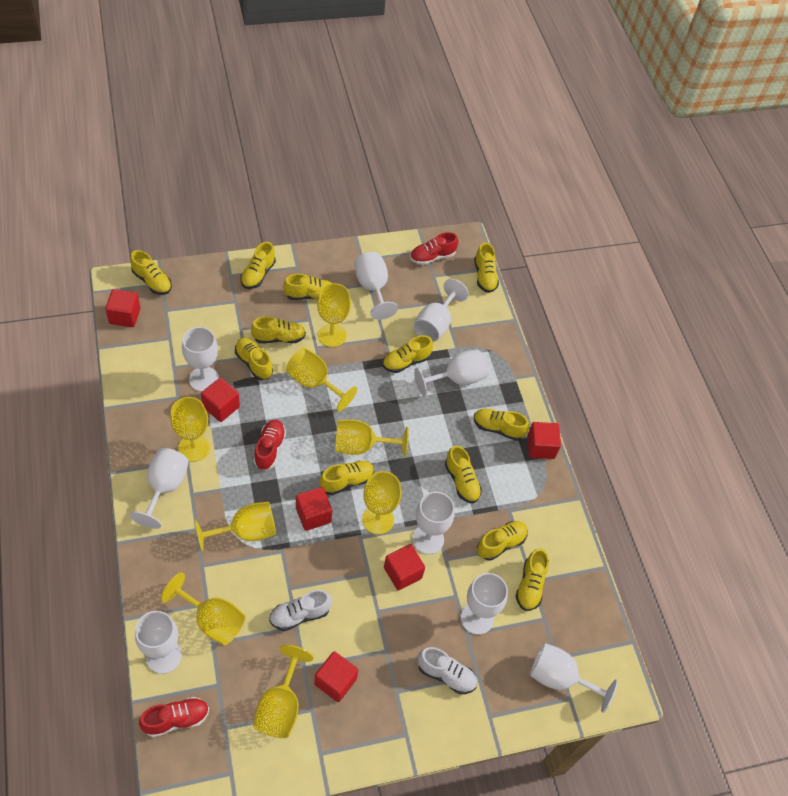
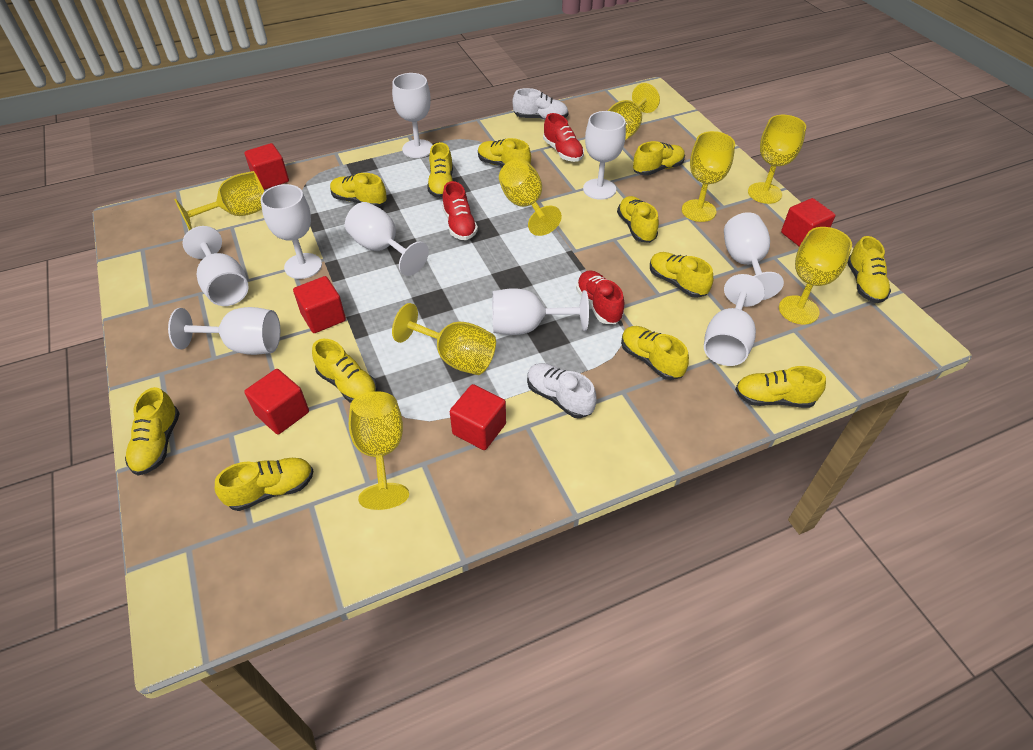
red cube: 6 -> 5

